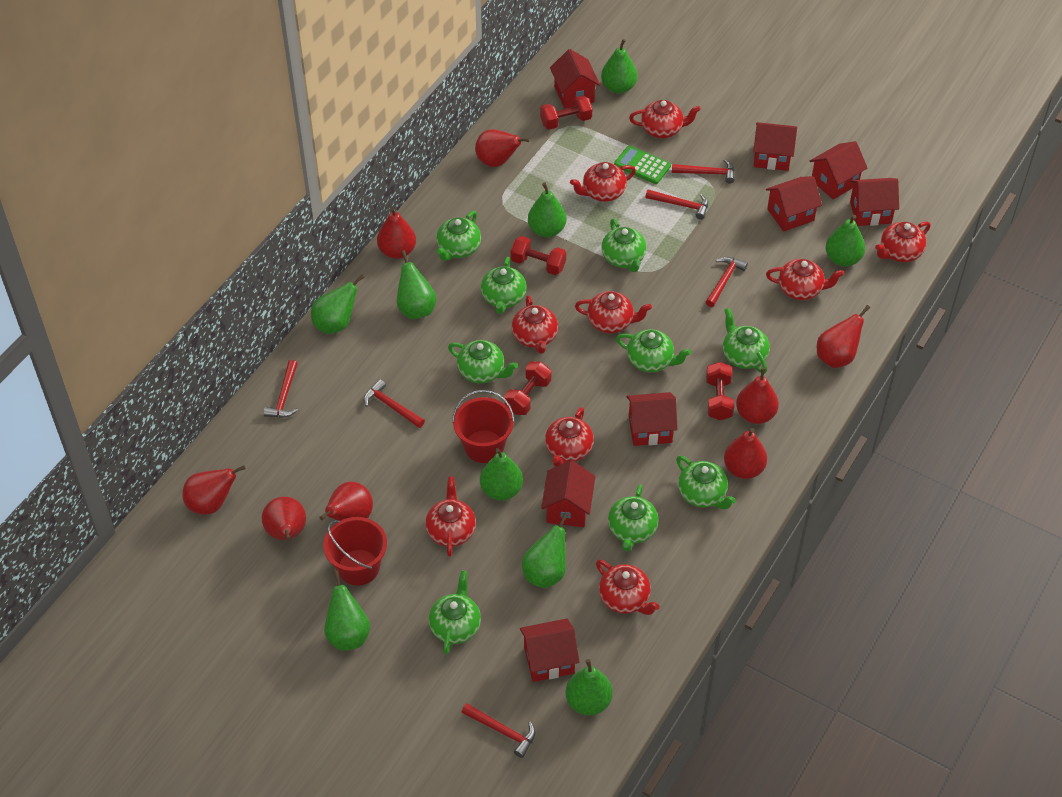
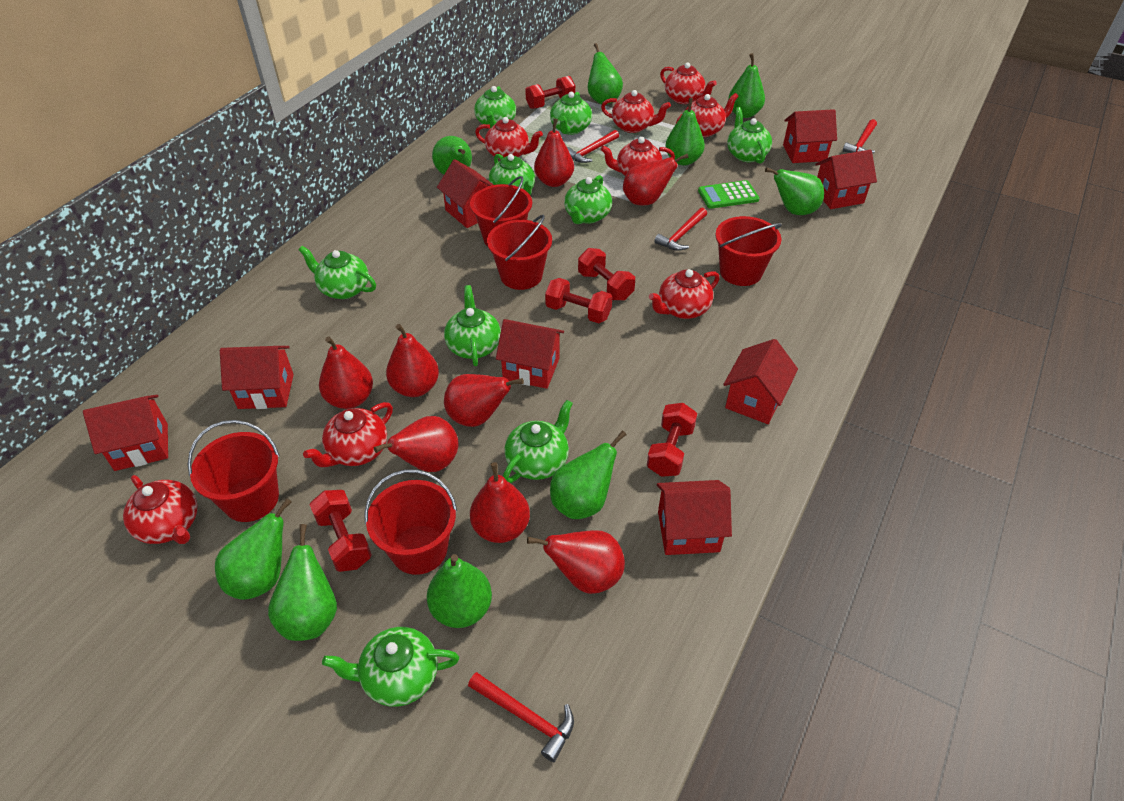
red bucket: 2 -> 5
red dumbbell: 4 -> 5
red hammer: 6 -> 4
red teapot: 9 -> 8

